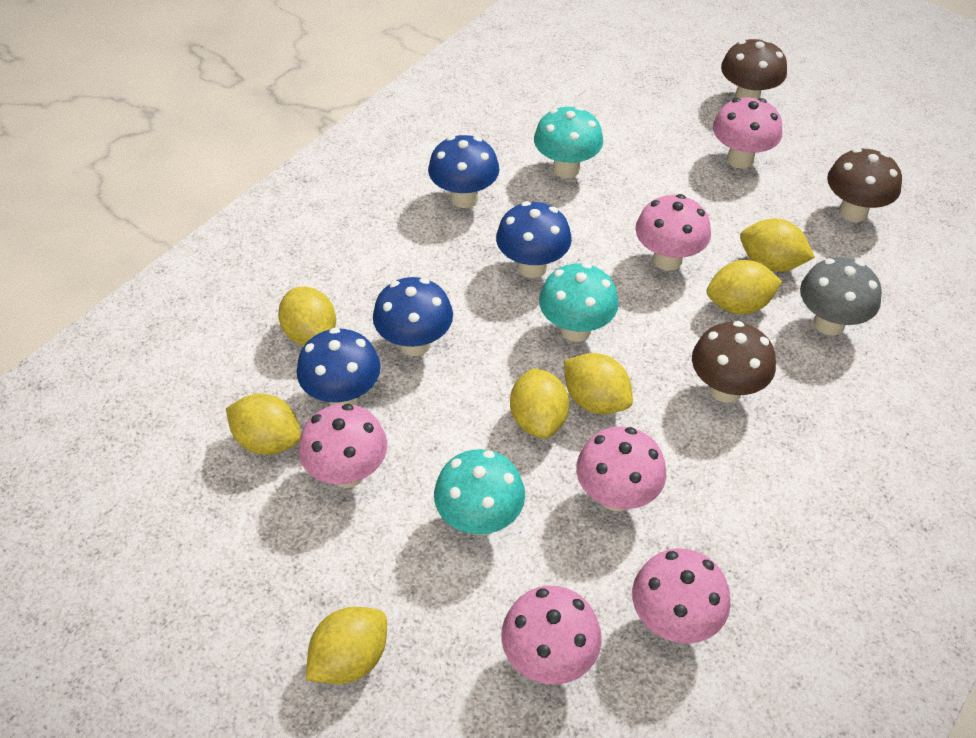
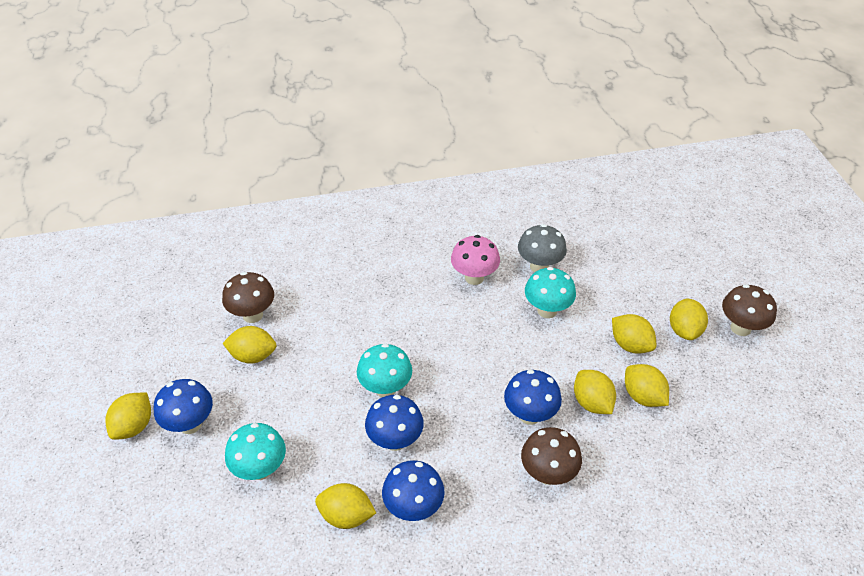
pink mushroom: 6 -> 1

